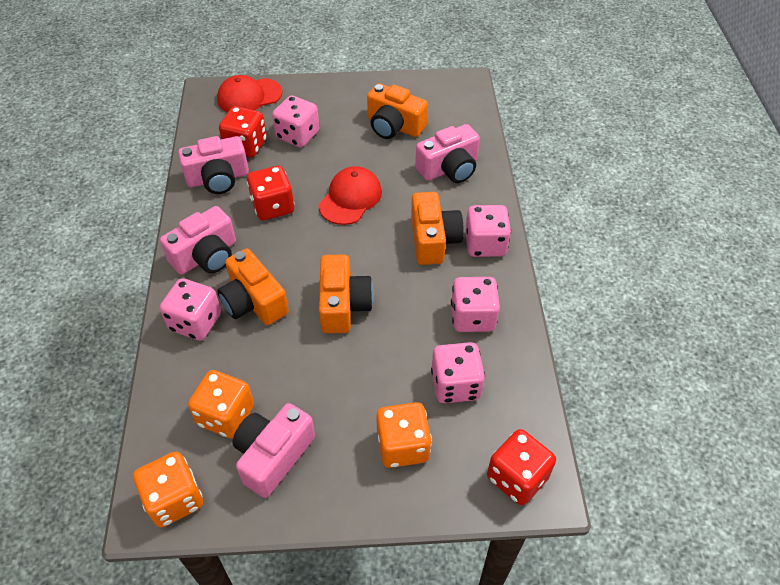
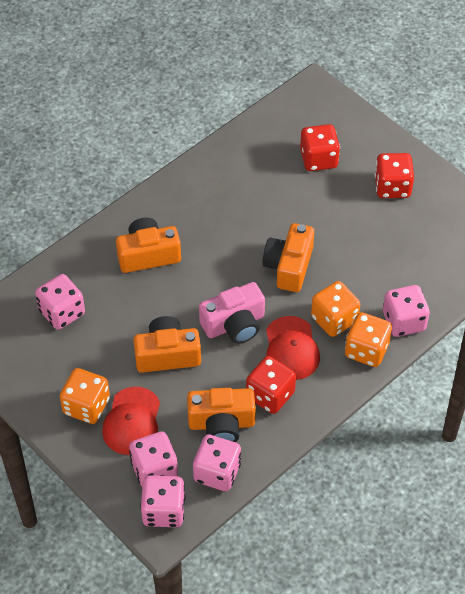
pink camera: 4 -> 1

